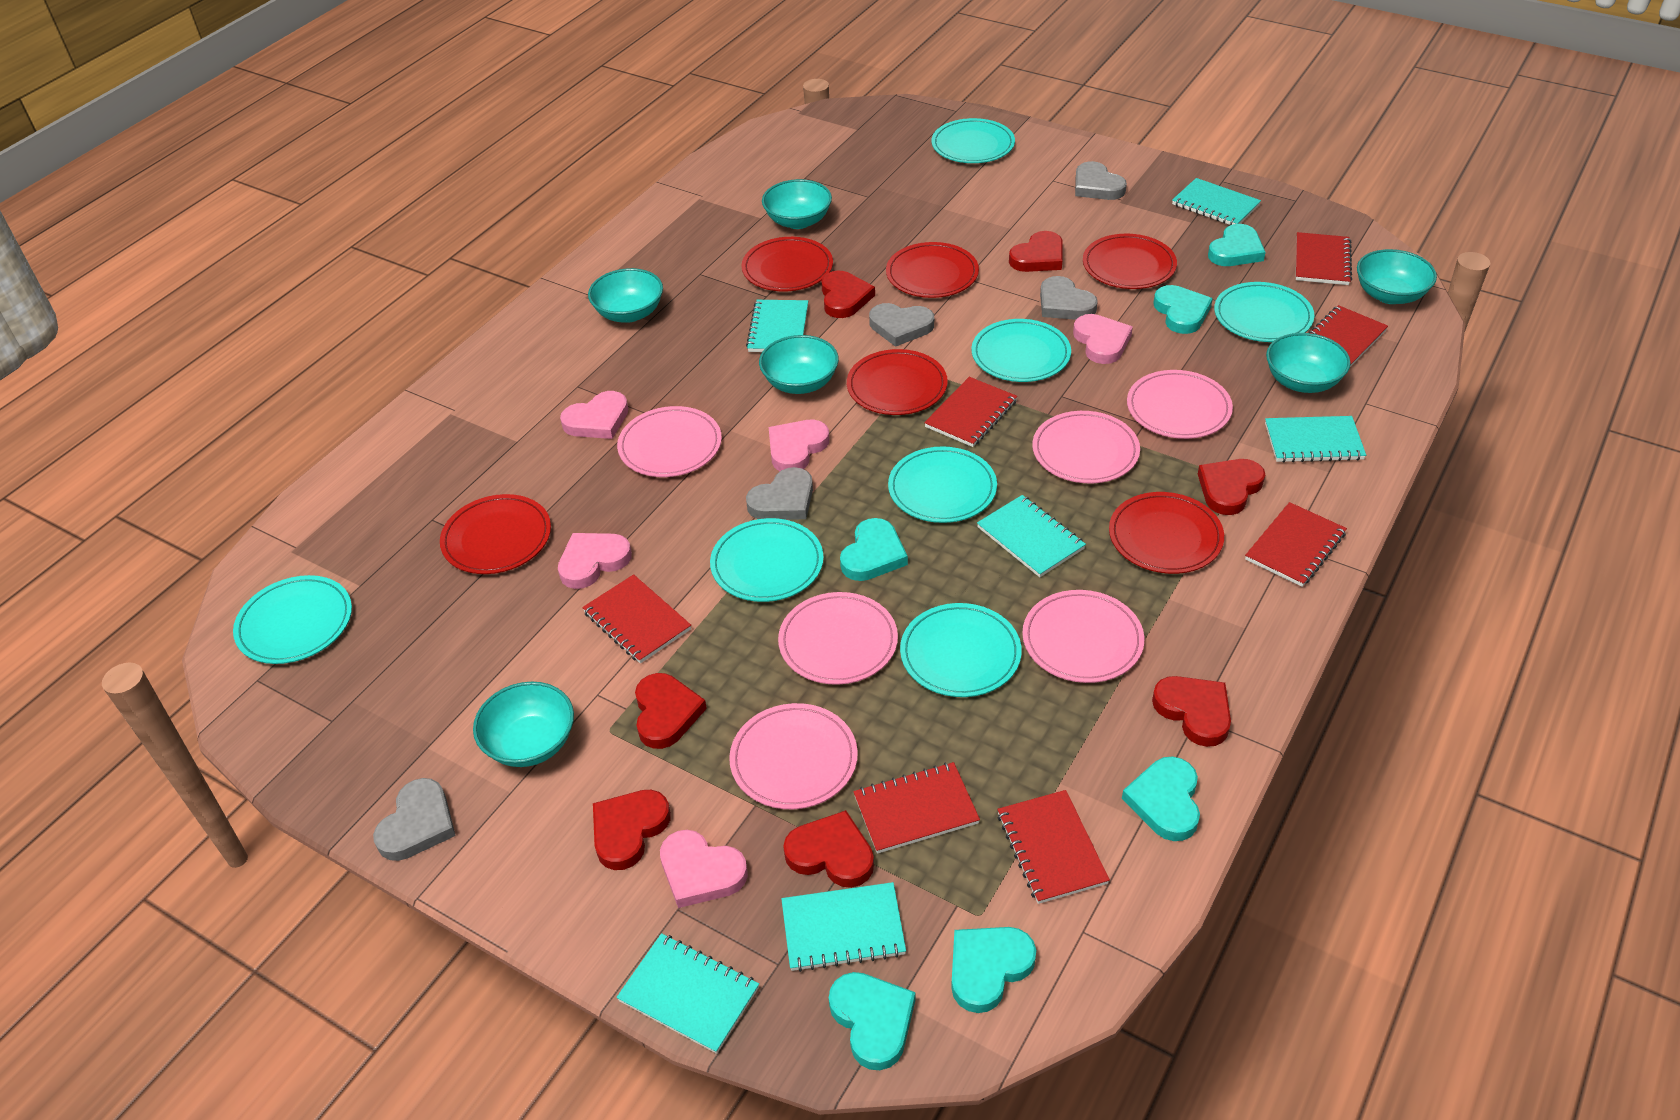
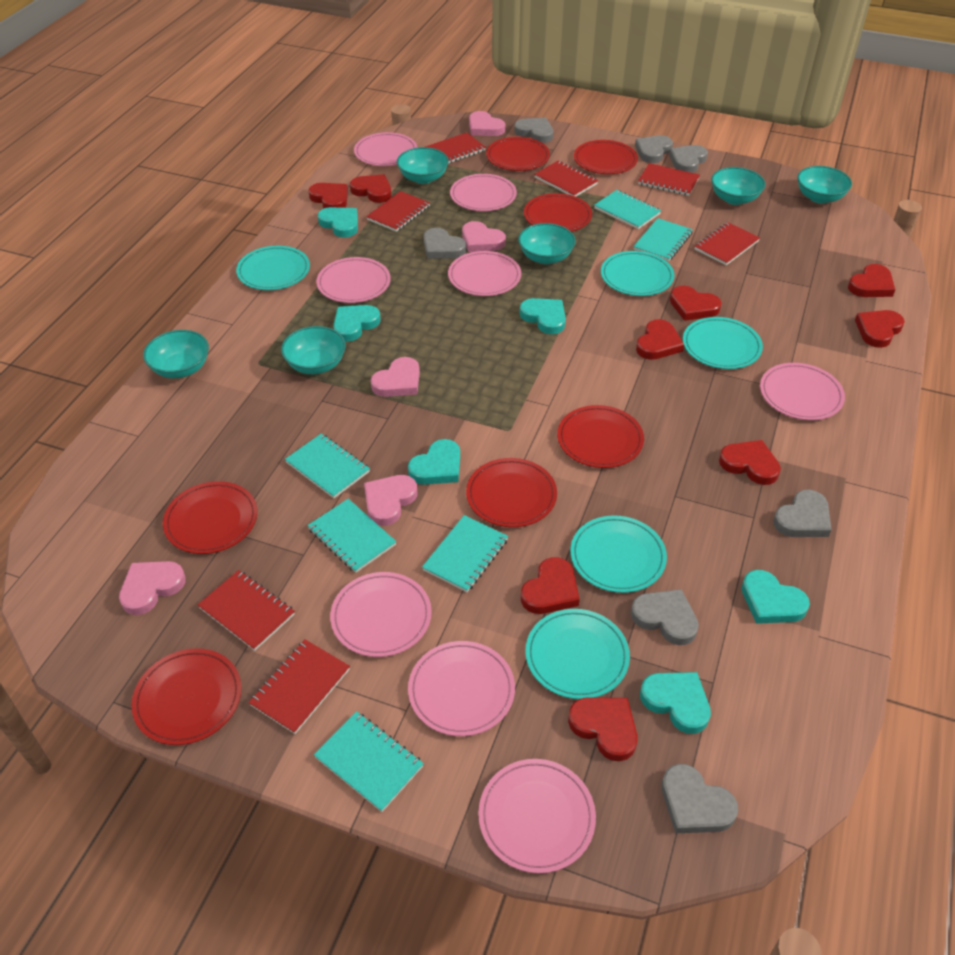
grey heart: 5 -> 7
pink plate: 6 -> 8
red heart: 7 -> 9
red plate: 6 -> 7
turquoise plate: 7 -> 5

